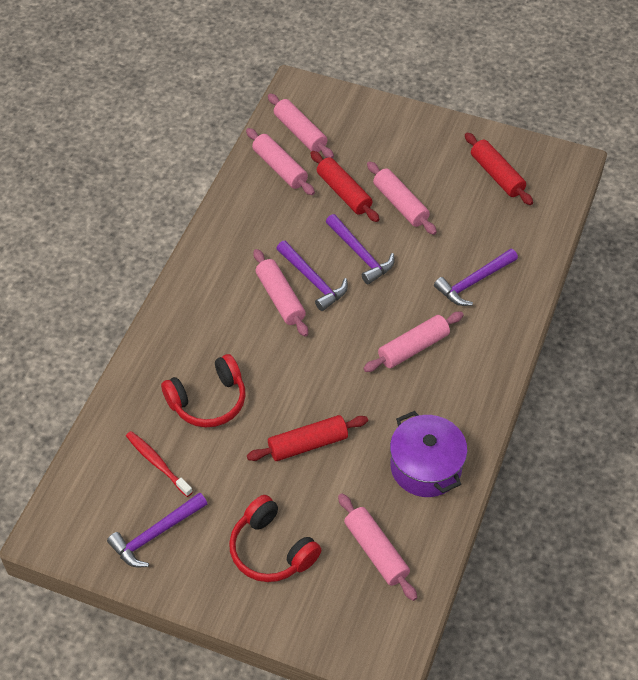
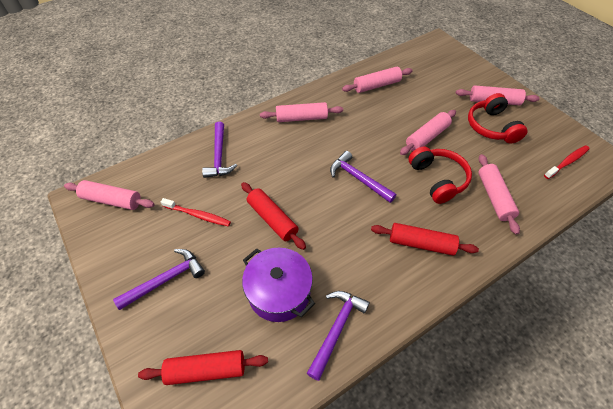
red toothbrush: 1 -> 2

